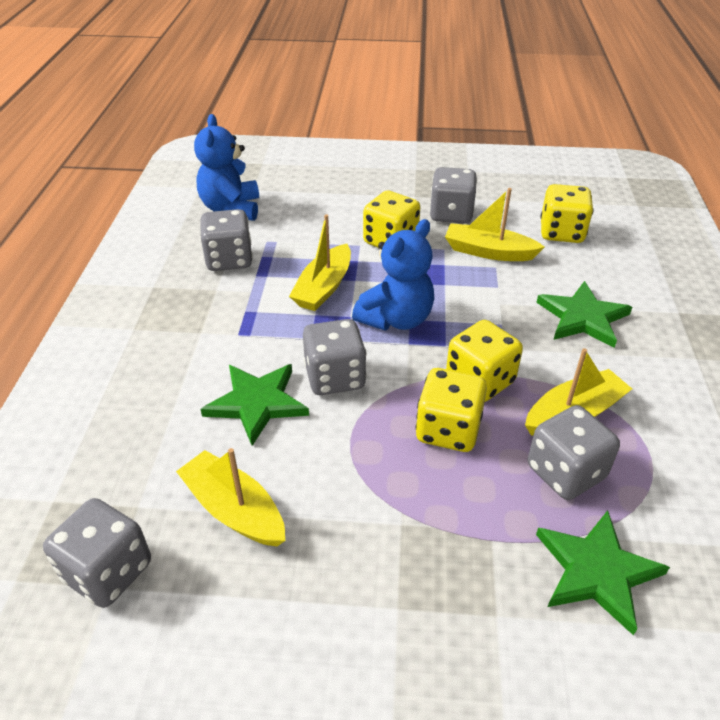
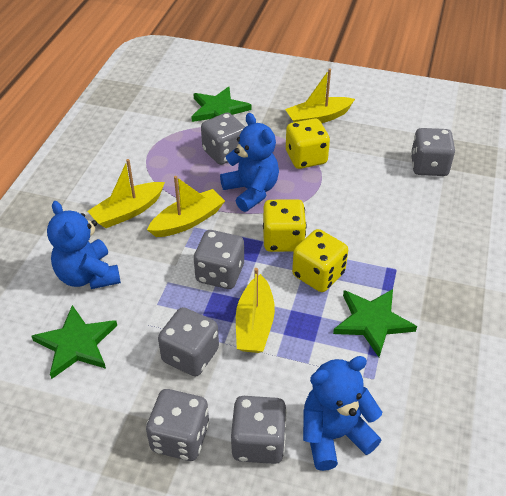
blue teddy bear: 2 -> 3
grey dice: 5 -> 6
yellow dice: 4 -> 3

